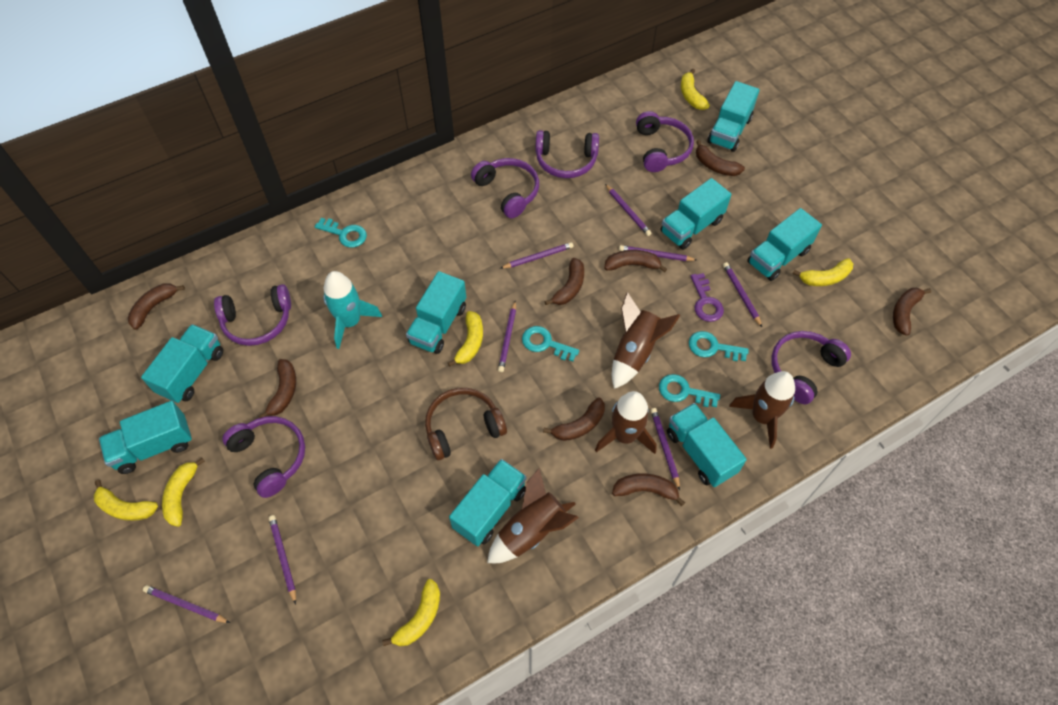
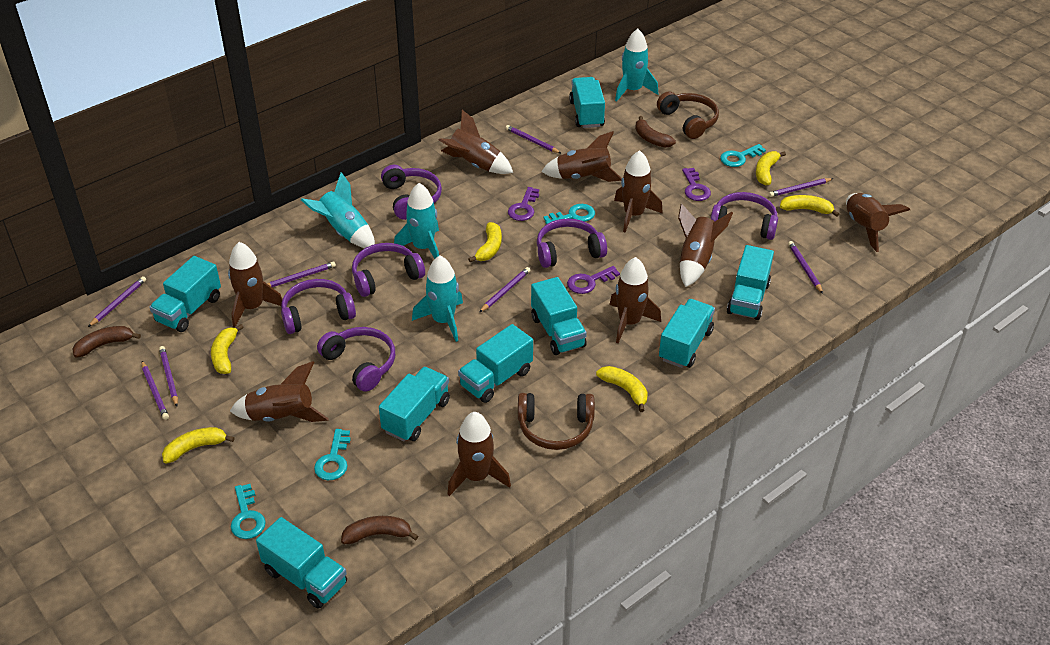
brown banana: 8 -> 3
brown headphones: 1 -> 2
brown rocket: 4 -> 9
purple key: 1 -> 3
turquoise rocket: 1 -> 4

